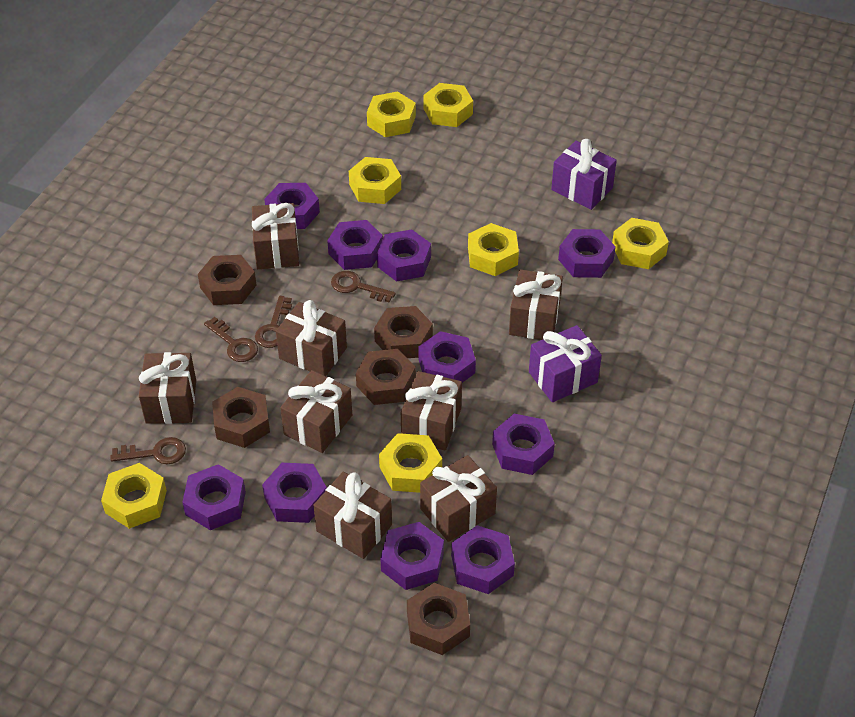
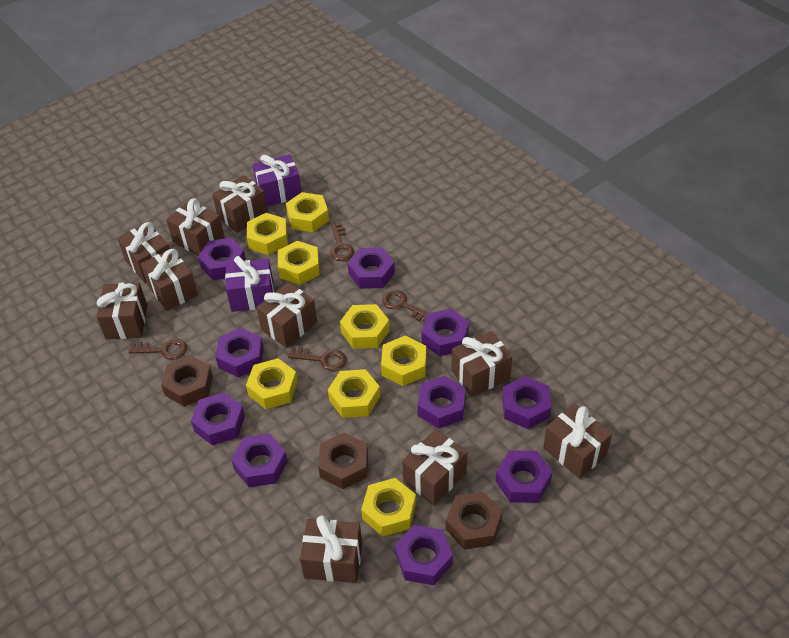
brown gift: 8 -> 10
brown nut: 5 -> 3
yellow nut: 7 -> 8

